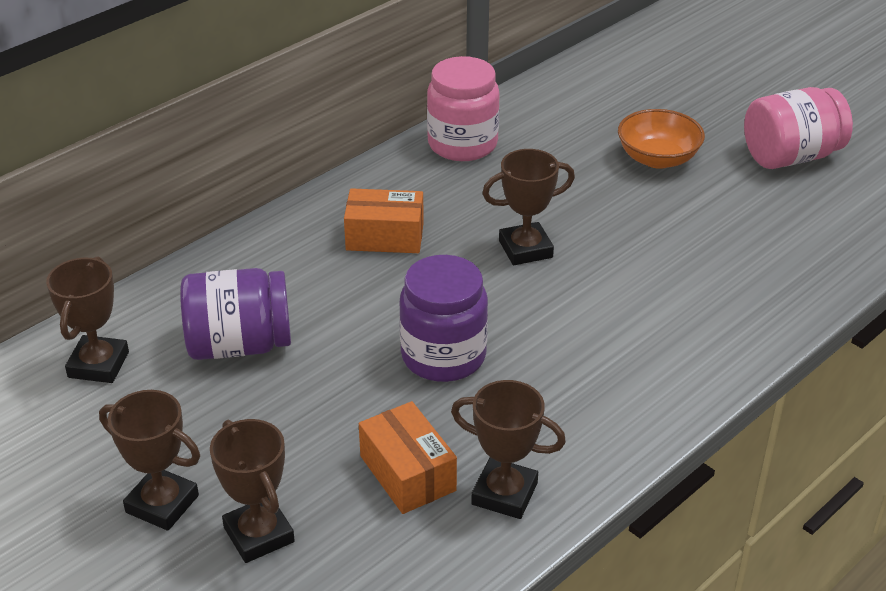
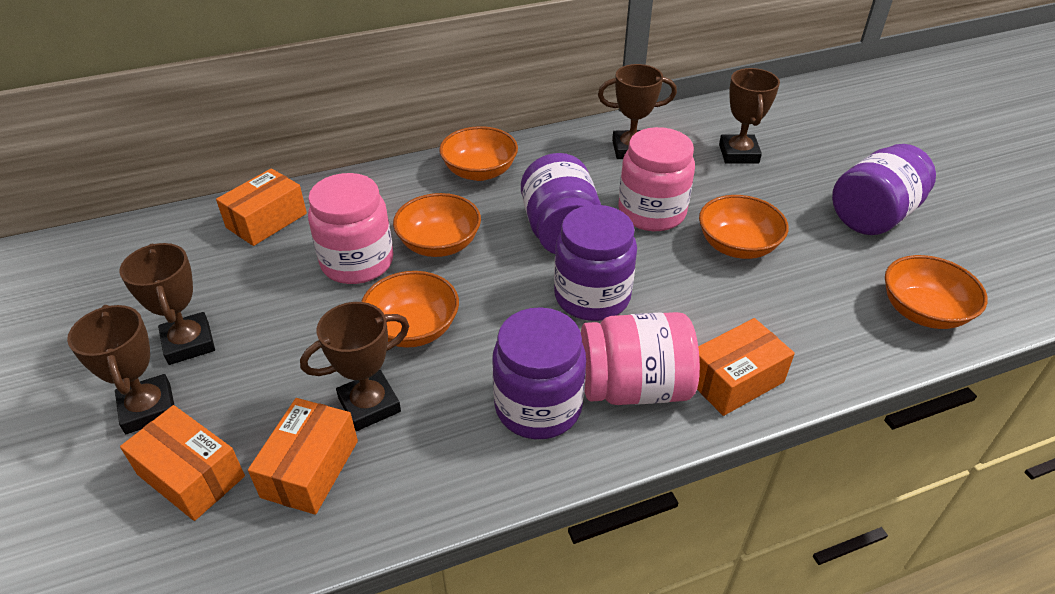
orange bowl: 1 -> 5
orange box: 2 -> 4
pink jar: 2 -> 3
purple jar: 2 -> 4

